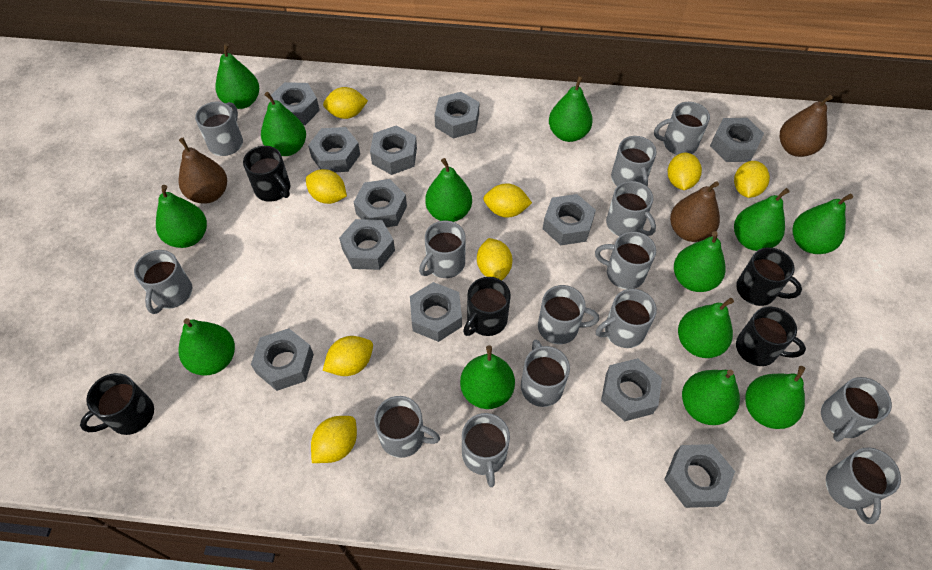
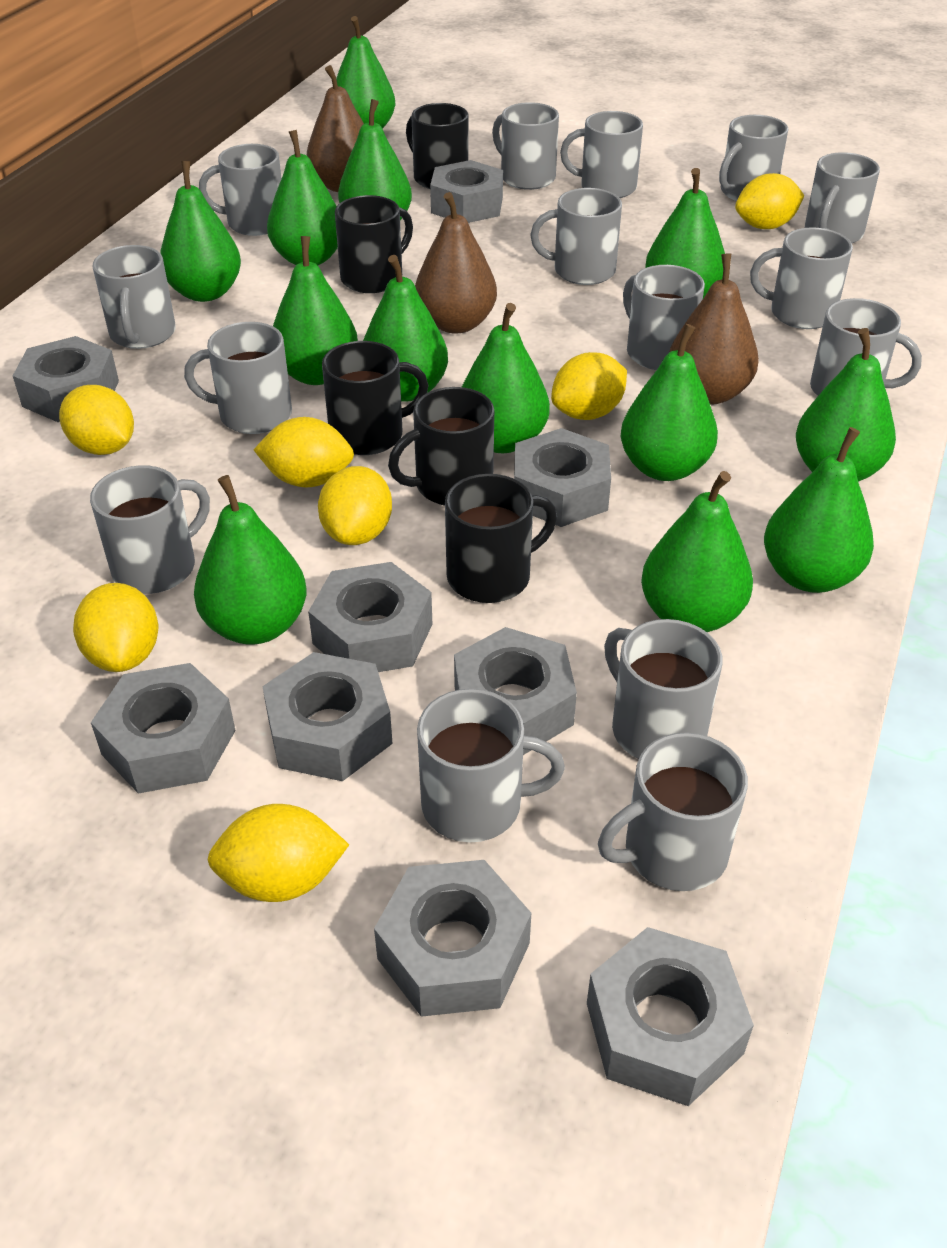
grey mug: 14 -> 15
grey nut: 12 -> 9
yellow lemon: 8 -> 7

